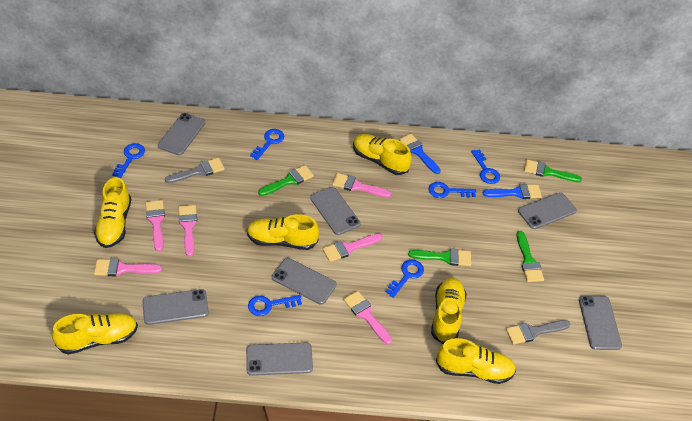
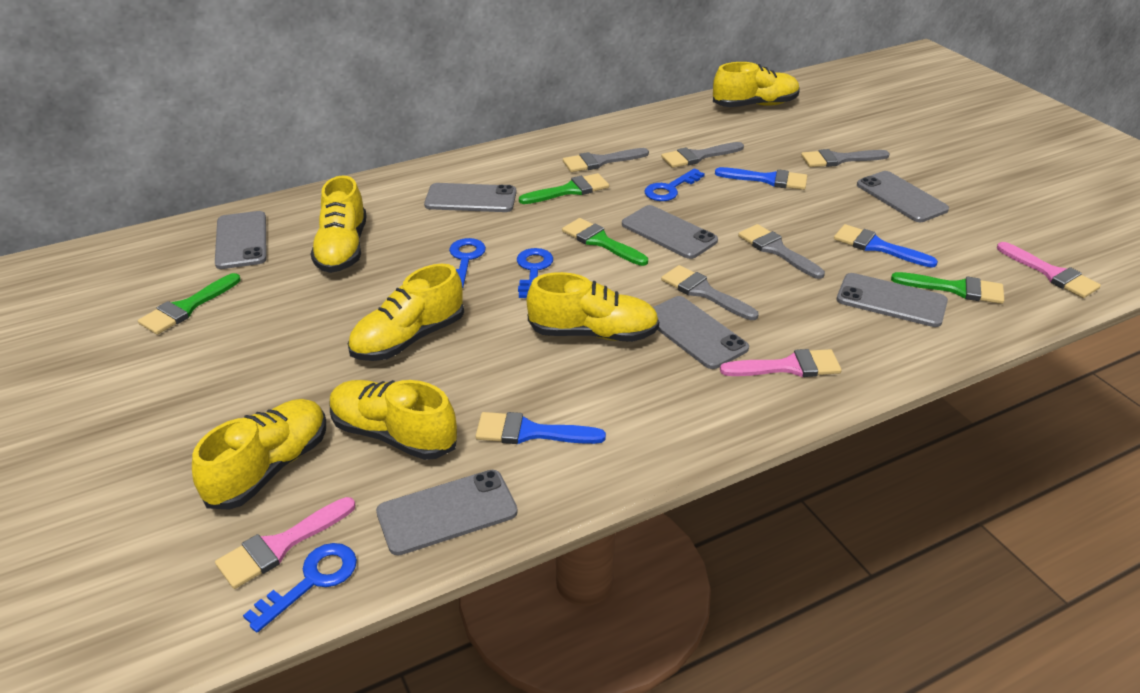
blue brush: 2 -> 3
blue key: 6 -> 4
grey brush: 2 -> 5
pink brush: 6 -> 3

